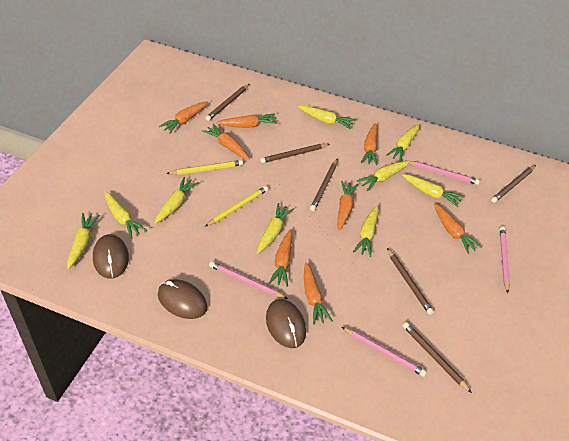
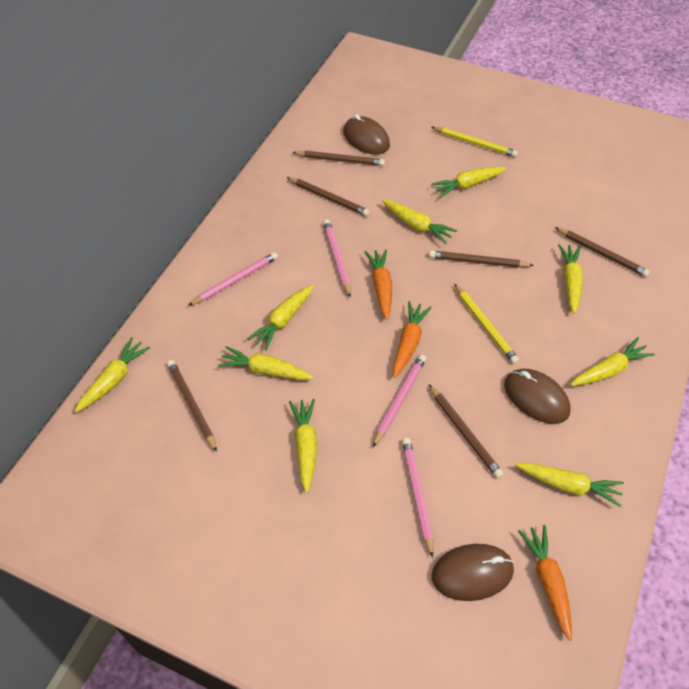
orange carrot: 8 -> 3

